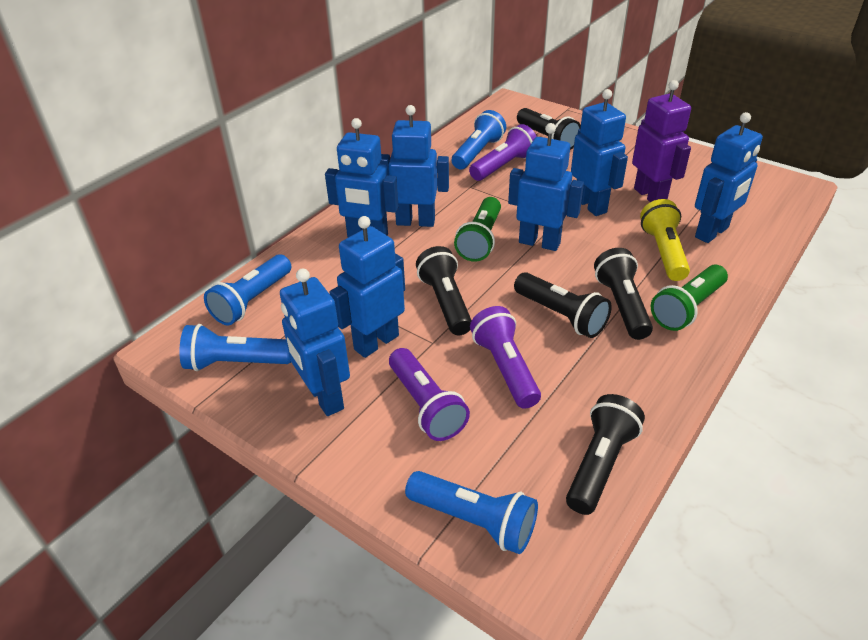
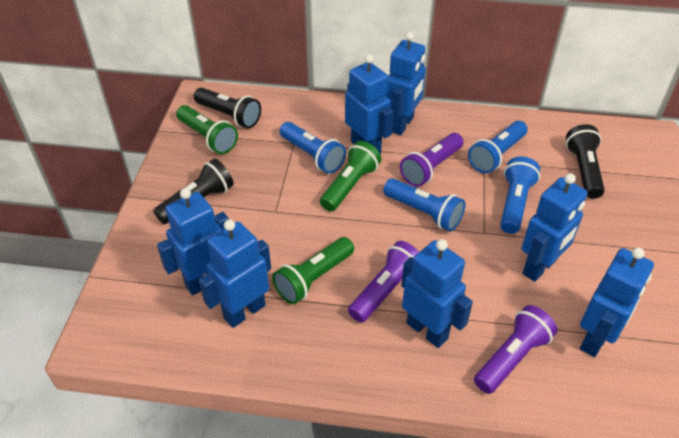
black flashlight: 5 -> 3
green flashlight: 2 -> 3
purple robot: 1 -> 0
yellow flashlight: 1 -> 0

